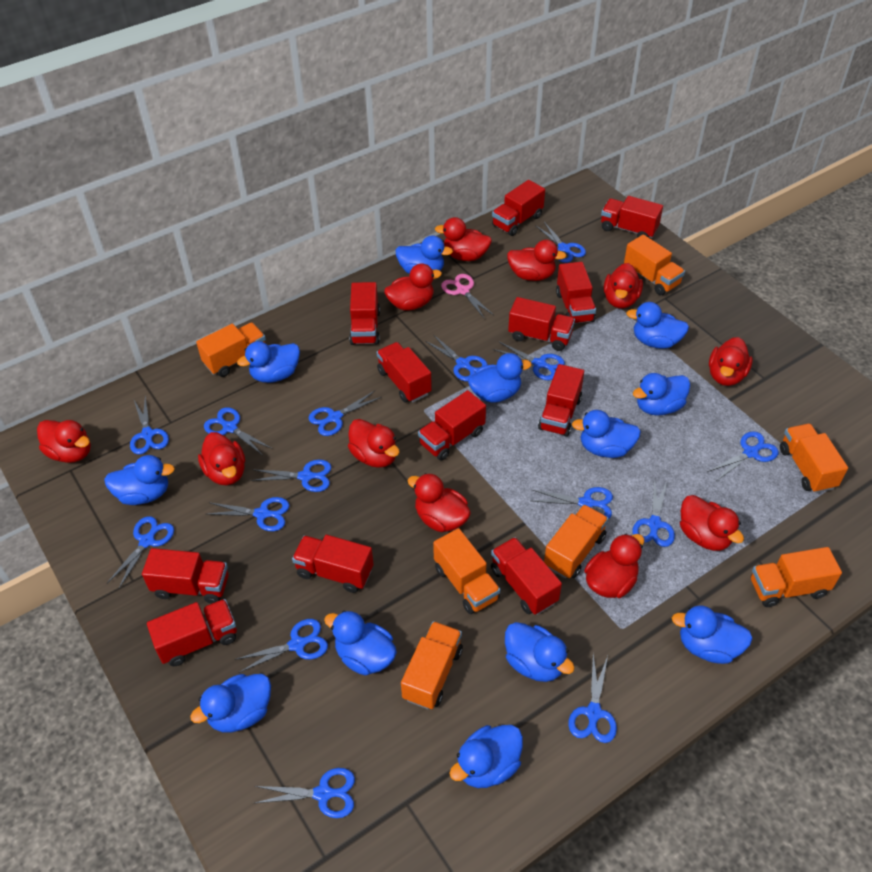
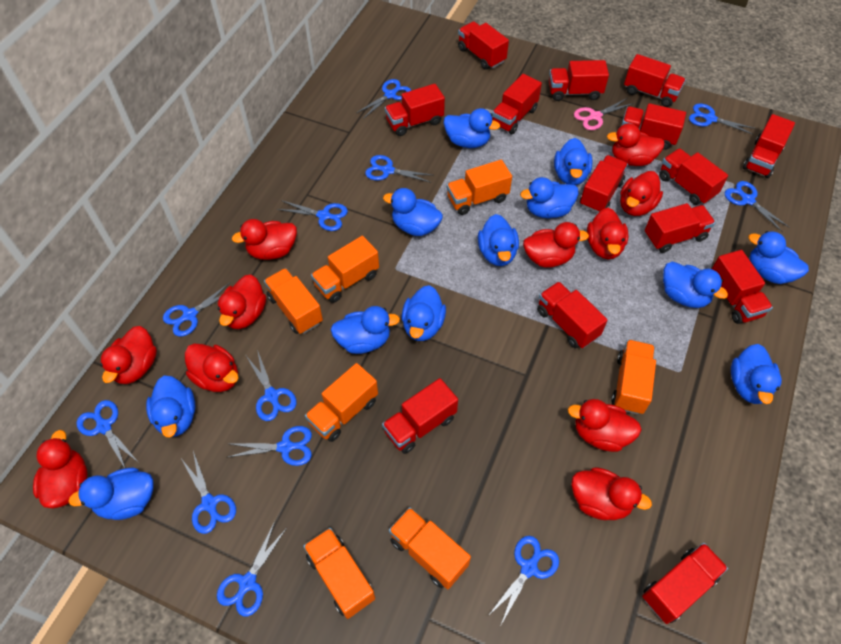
blue scissors: 15 -> 12
red truck: 12 -> 14

